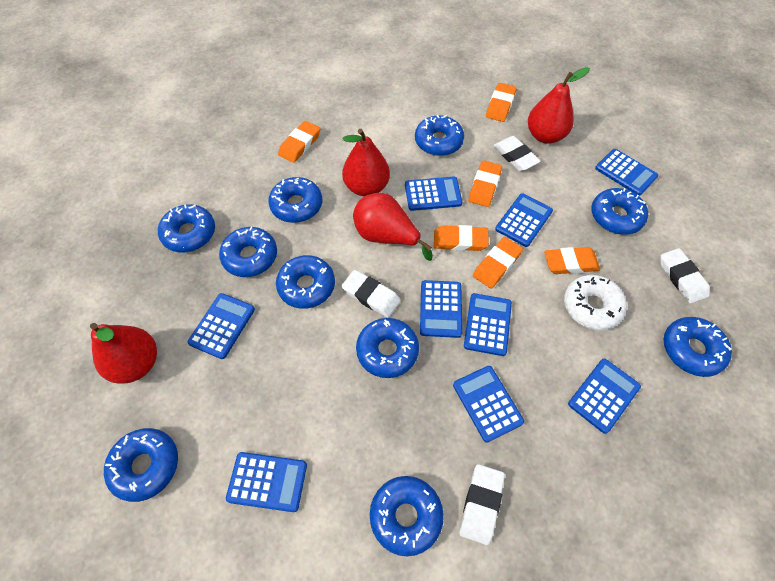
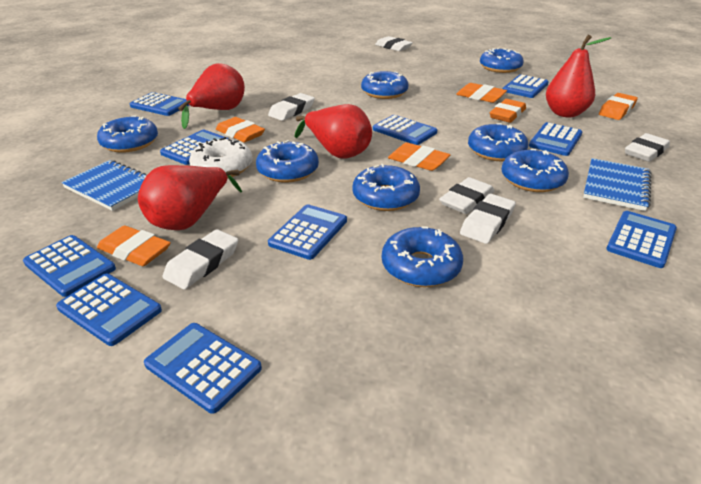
blue calculator: 9 -> 10
blue donut: 10 -> 8
blue notebook: 0 -> 2
white eraser: 4 -> 6

